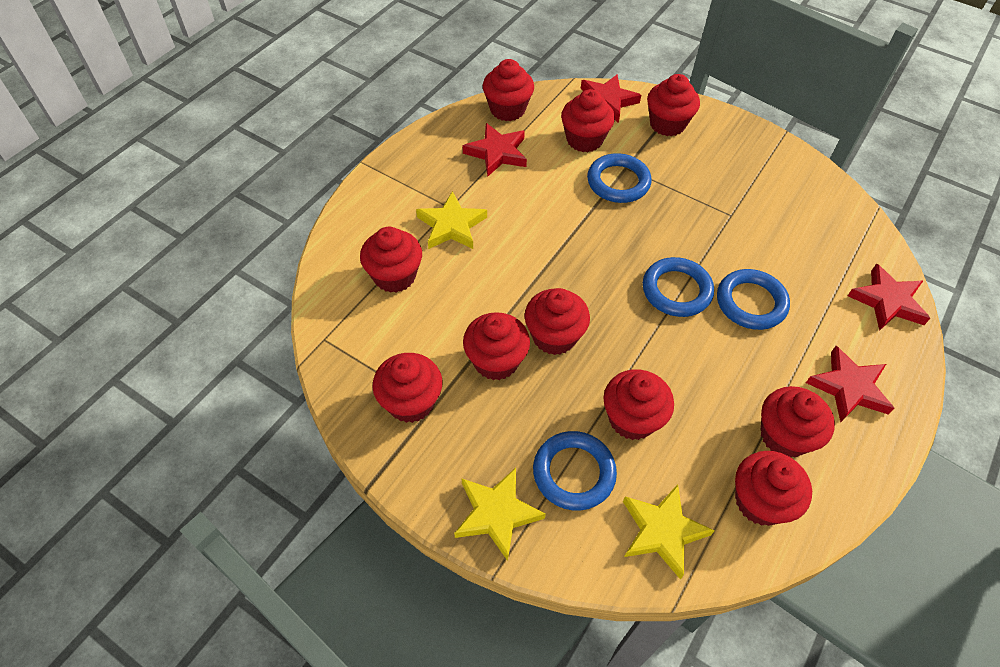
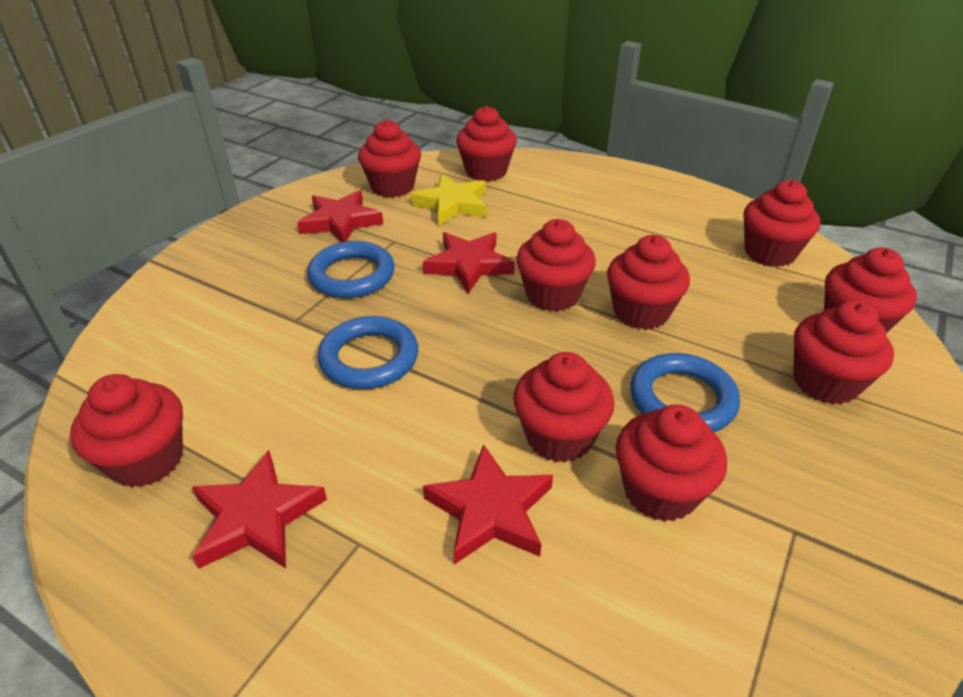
blue ring: 4 -> 3
yellow star: 3 -> 1

